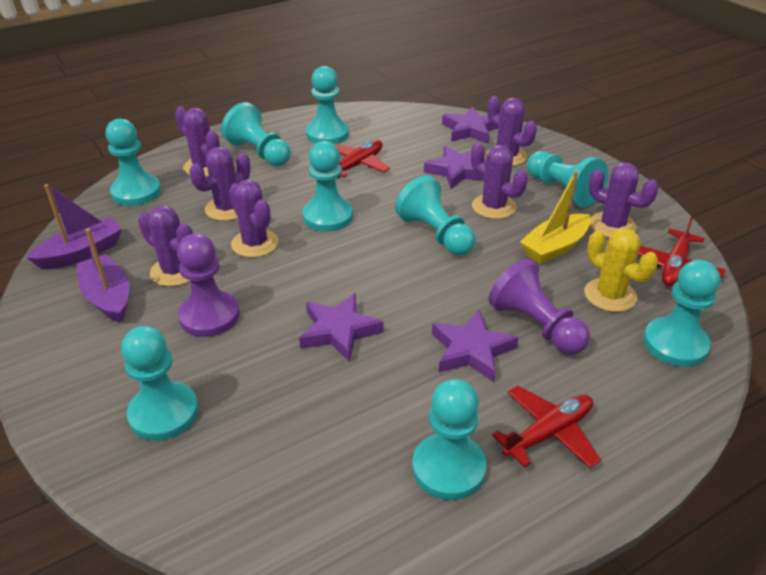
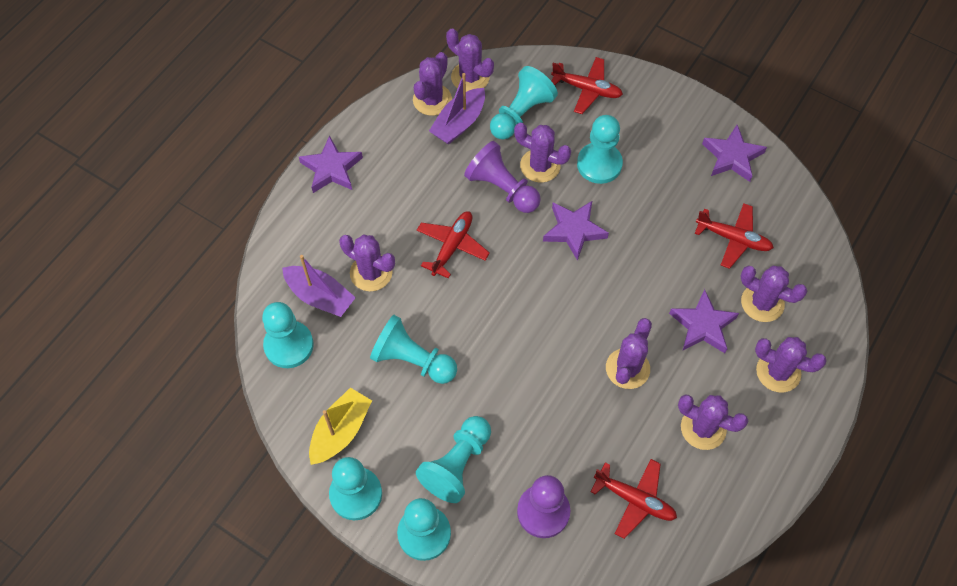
purple cactus: 7 -> 8
red plane: 3 -> 4
turquoise pawn: 9 -> 7
yellow cactus: 1 -> 0

